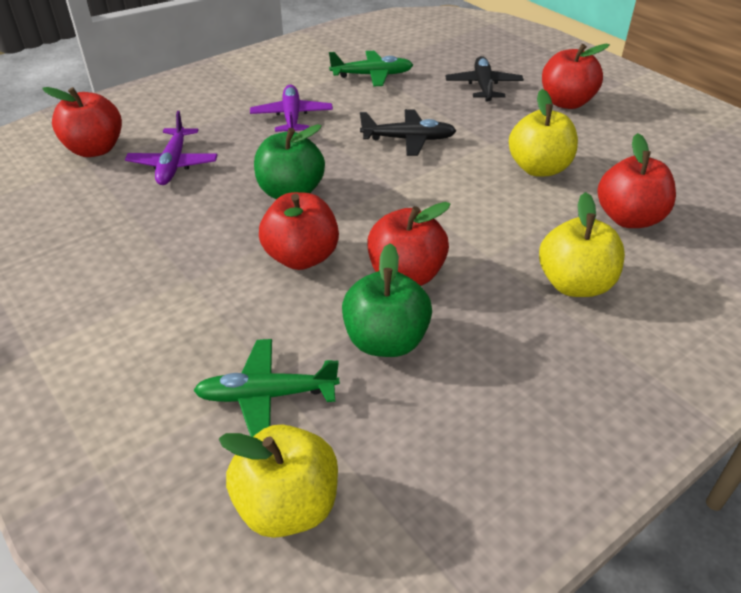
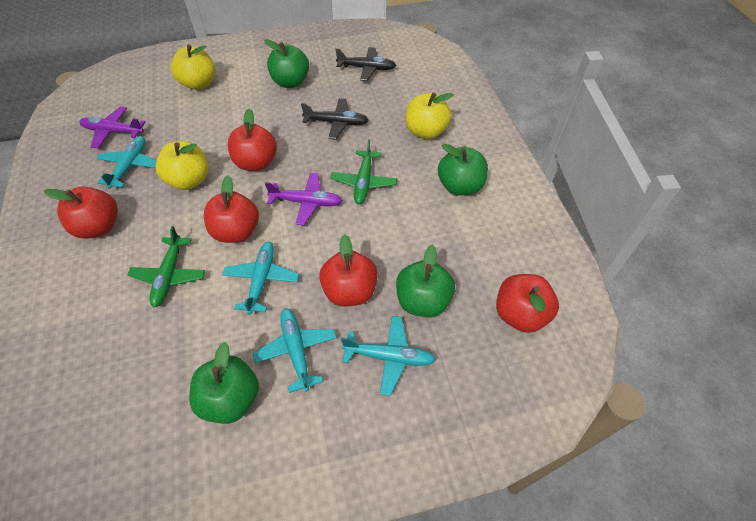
green apple: 2 -> 4
turquoise plane: 0 -> 4

